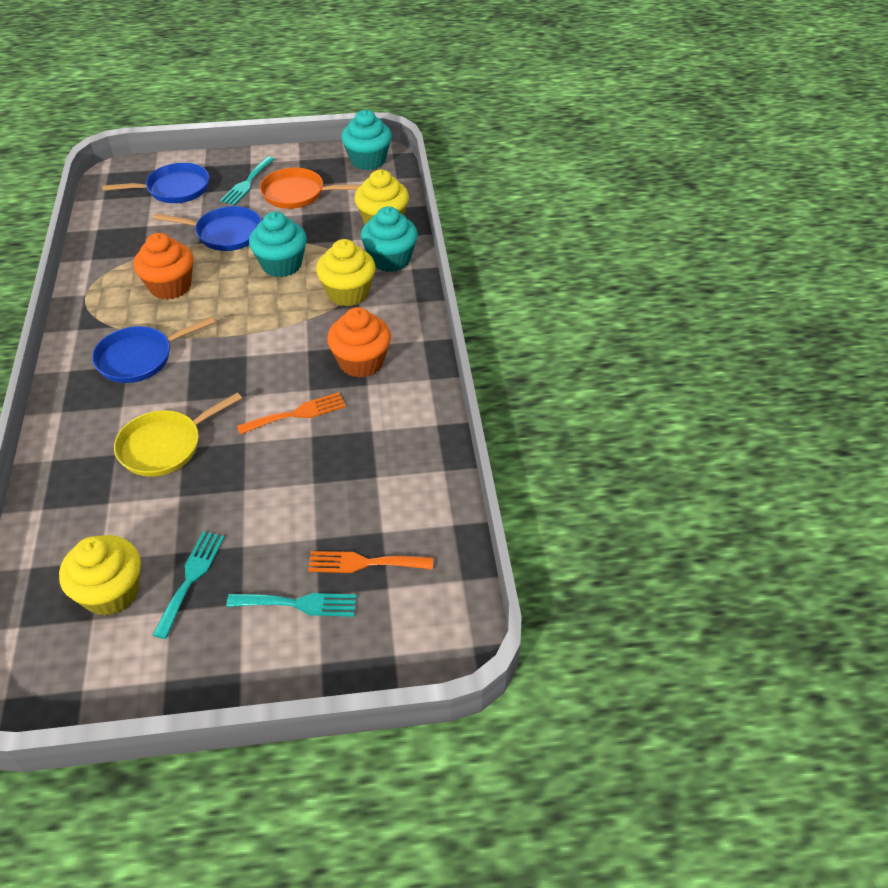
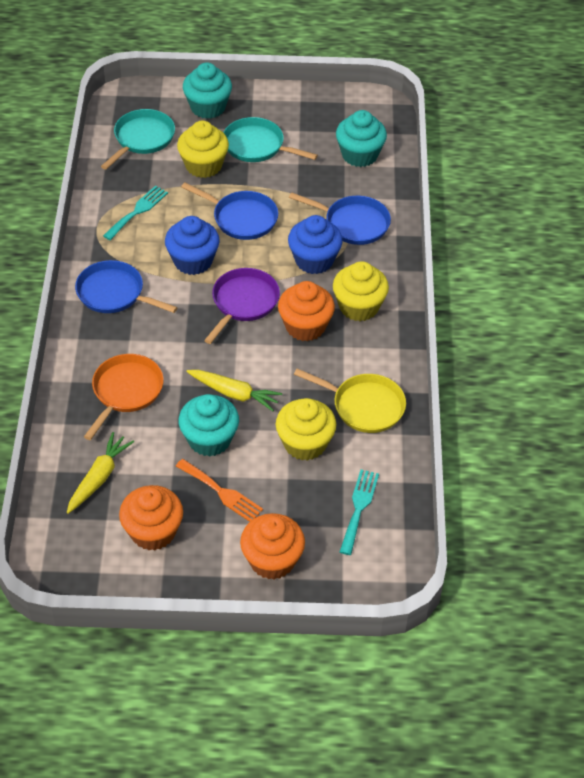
blue cupcake: 0 -> 2
orange cupcake: 2 -> 3
orange fork: 2 -> 1
purple pan: 0 -> 1
turquoise fork: 3 -> 2
turquoise pan: 0 -> 2
yellow carrot: 0 -> 2

